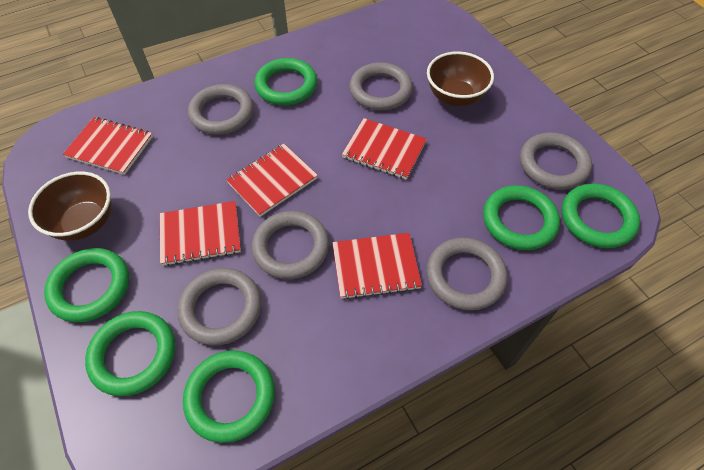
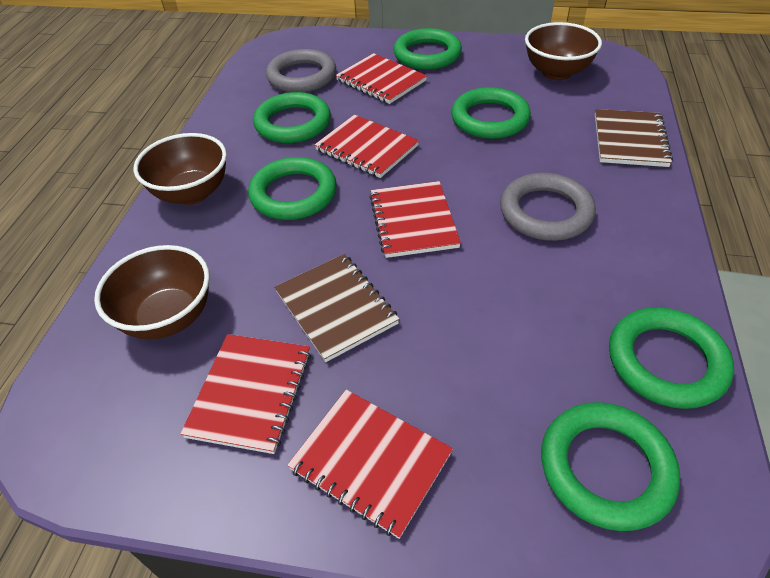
brown bowl: 2 -> 3
brown notebook: 0 -> 2
grey ring: 6 -> 2

